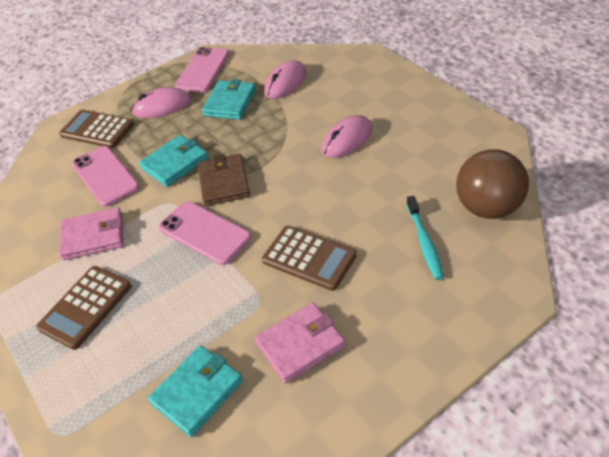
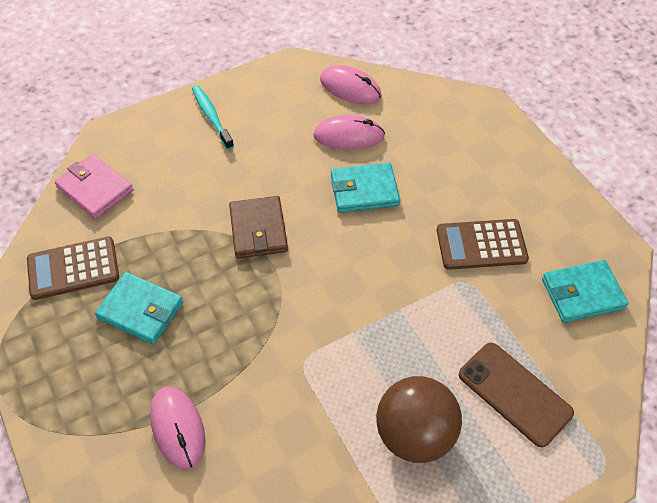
brown calculator: 3 -> 2
brown phone: 0 -> 1
pink phone: 3 -> 0
pink wallet: 2 -> 1

